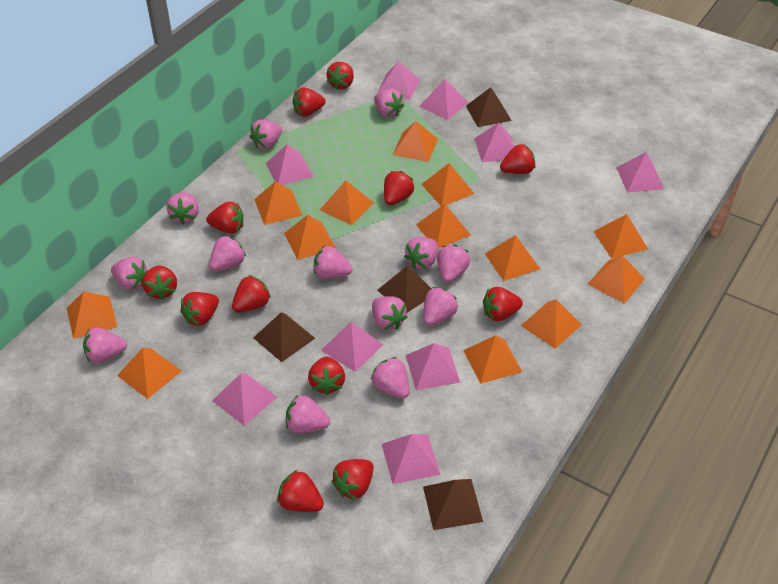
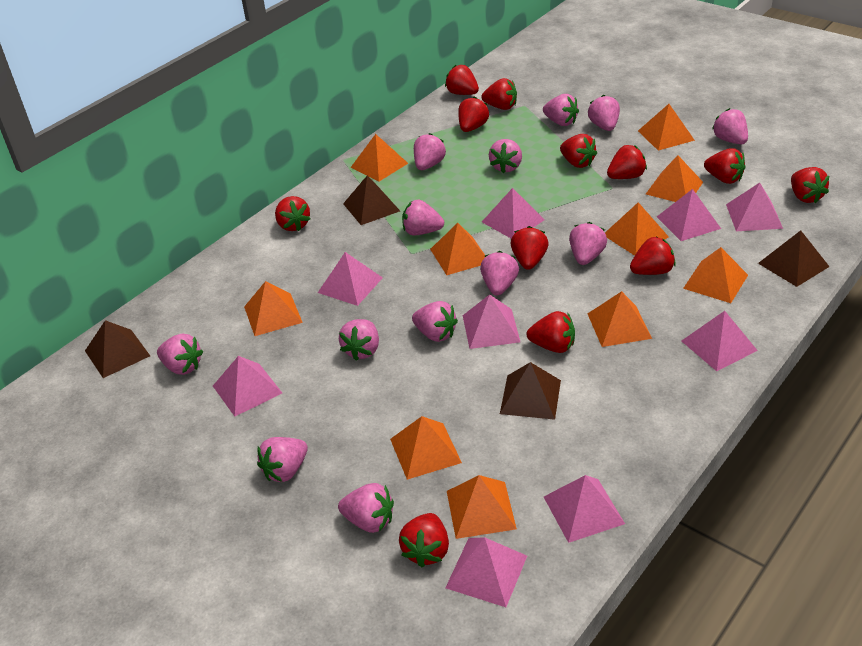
orange pyramid: 13 -> 10

